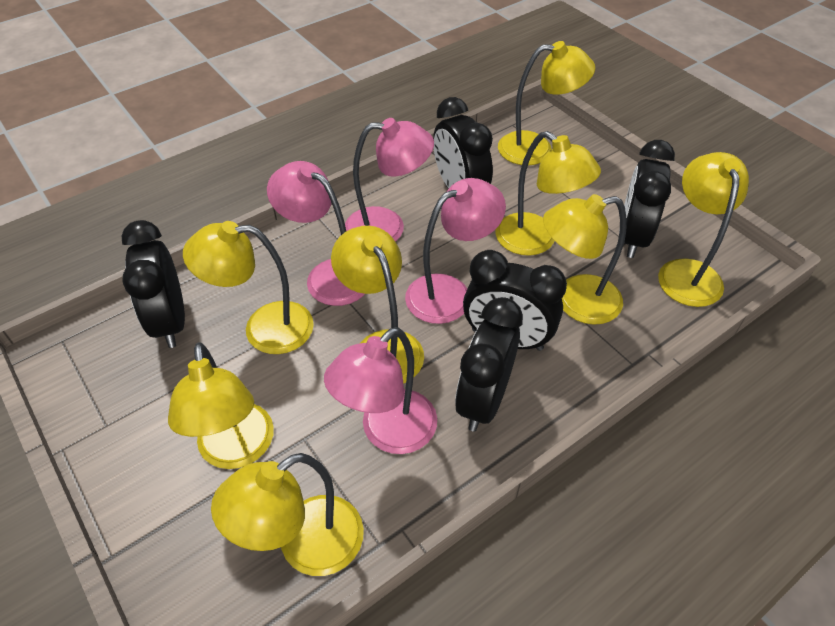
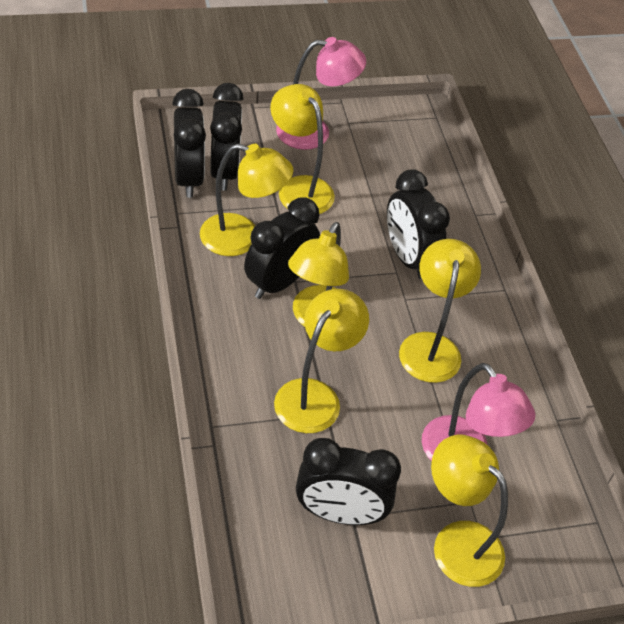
pink lamp: 4 -> 2
yellow lamp: 8 -> 6

